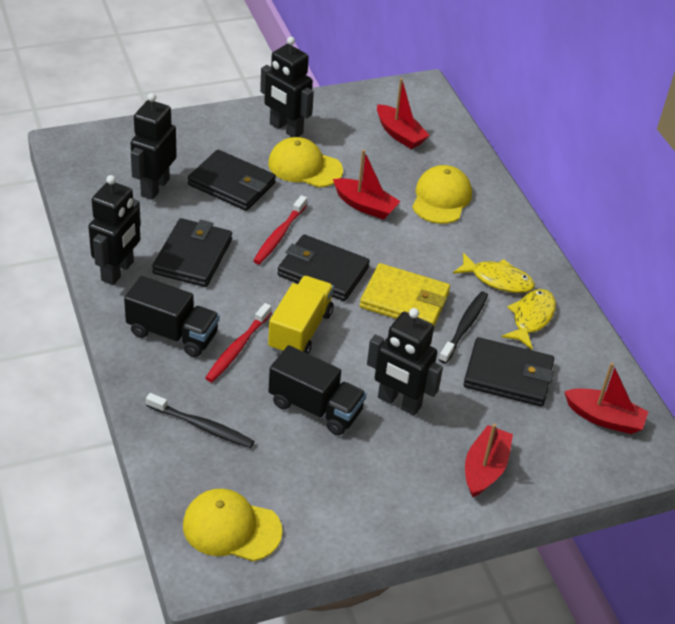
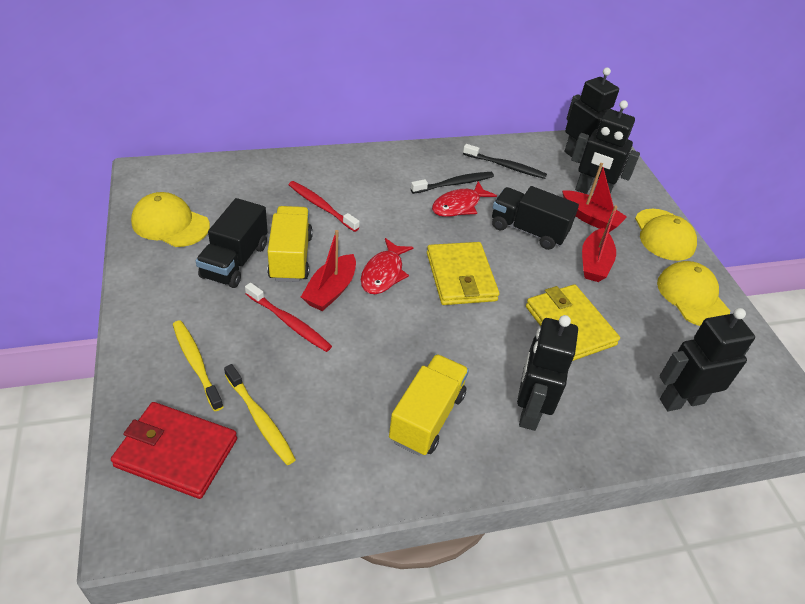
black wallet: 4 -> 0
red boat: 4 -> 3
red fish: 0 -> 2
red wallet: 0 -> 1
yellow fish: 2 -> 0
yellow toothbrush: 0 -> 2
yellow truck: 1 -> 2
yellow wallet: 1 -> 2

